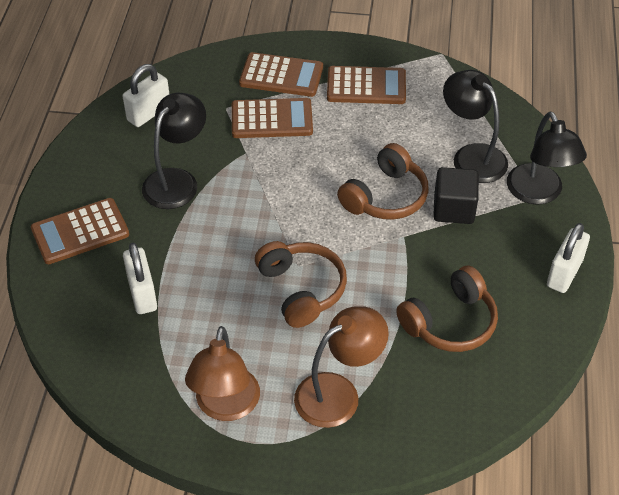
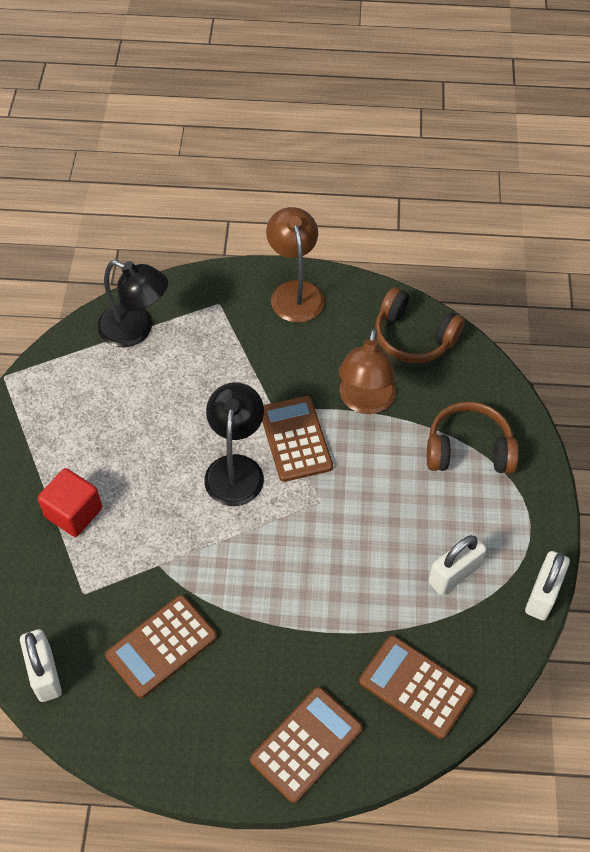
black cube: 1 -> 0
black lamp: 3 -> 2
brown headphones: 3 -> 2
red cube: 0 -> 1

